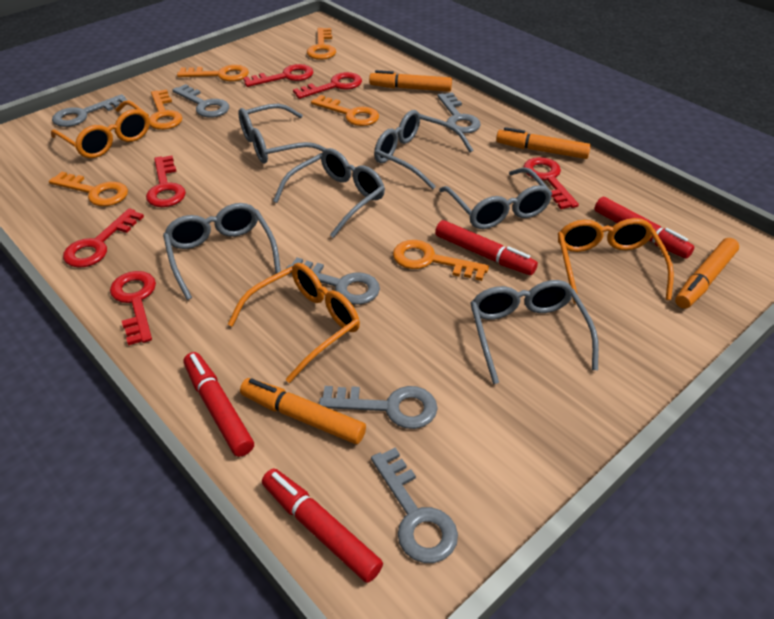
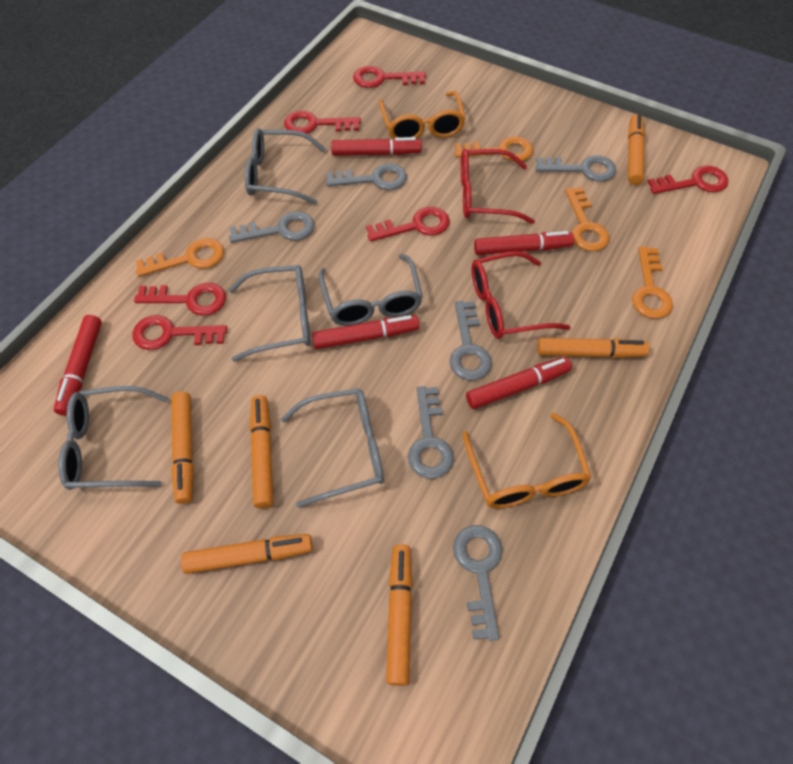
grey glasses: 6 -> 5
orange glasses: 3 -> 2
orange key: 6 -> 4
orange marker: 4 -> 6
red glasses: 0 -> 2
red marker: 4 -> 5

